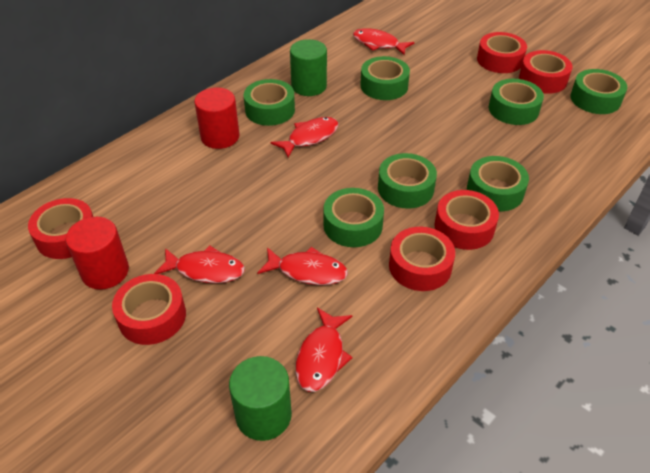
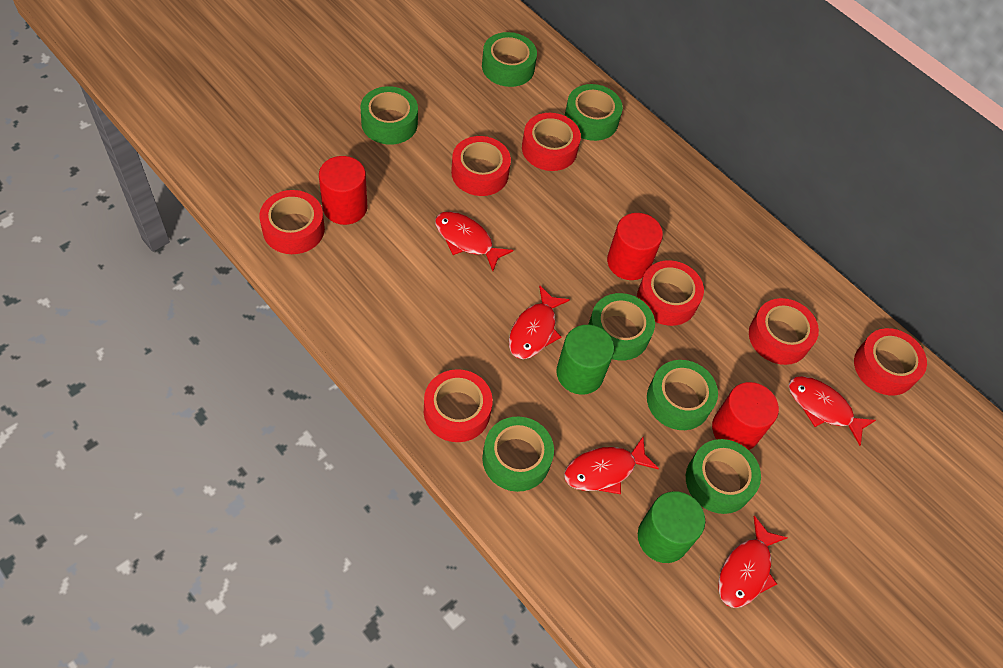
red cylinder: 2 -> 3
red tape: 6 -> 7

